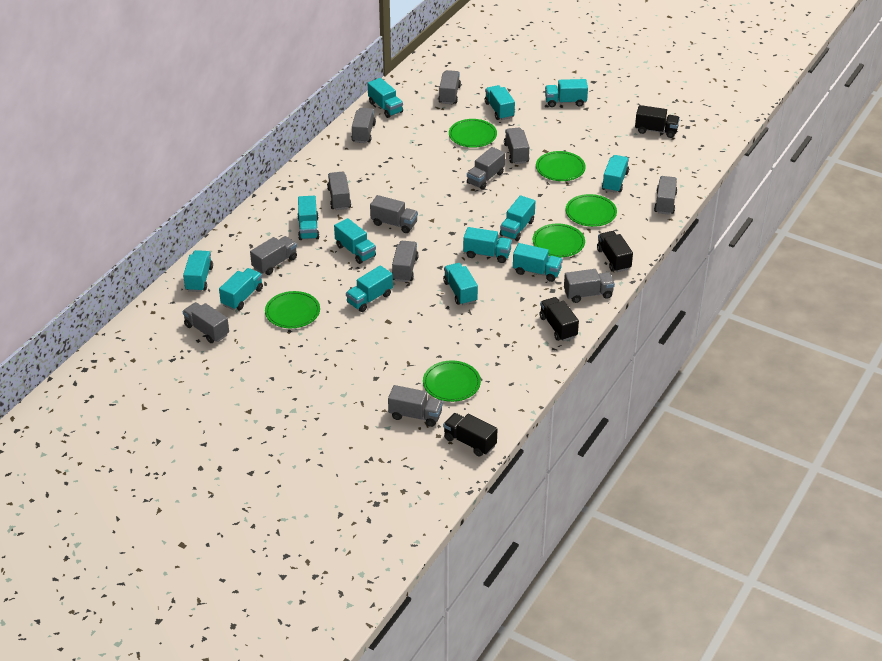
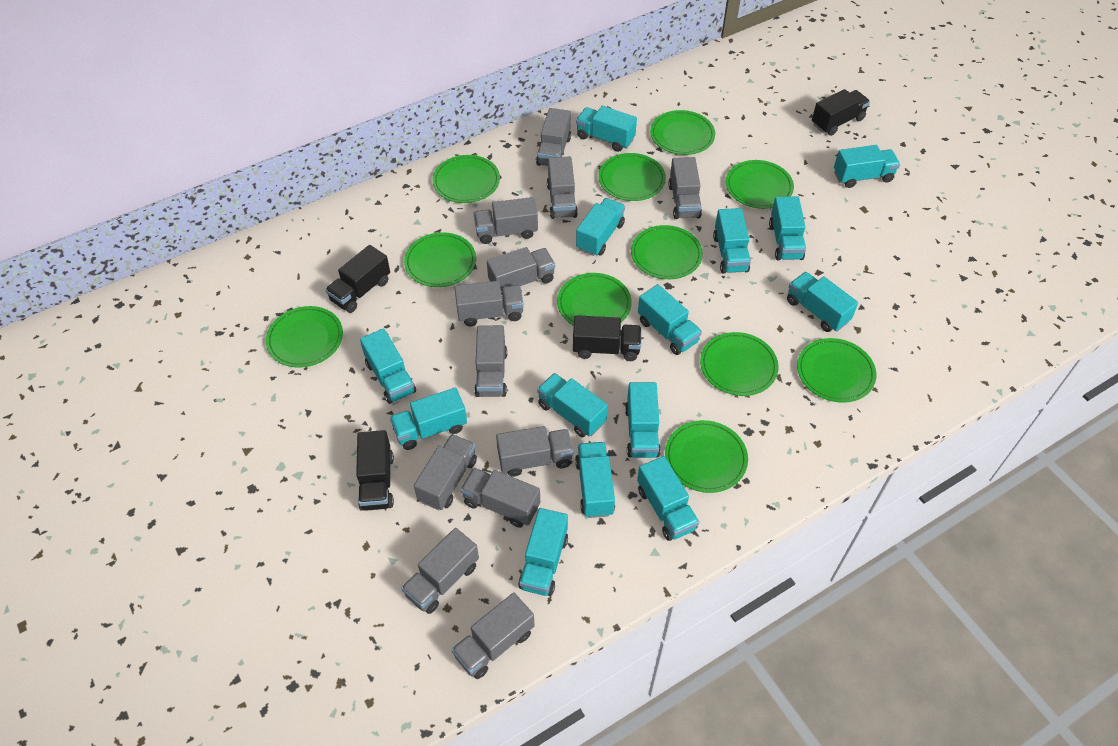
green plate: 6 -> 11
turquoise truck: 13 -> 14

